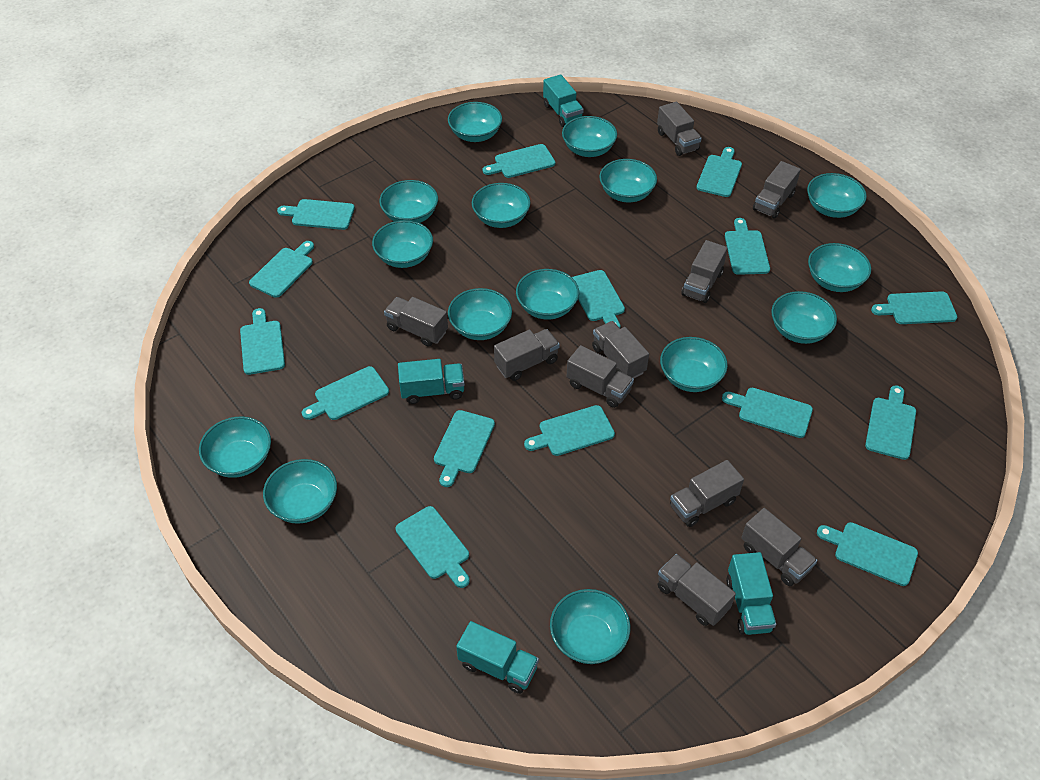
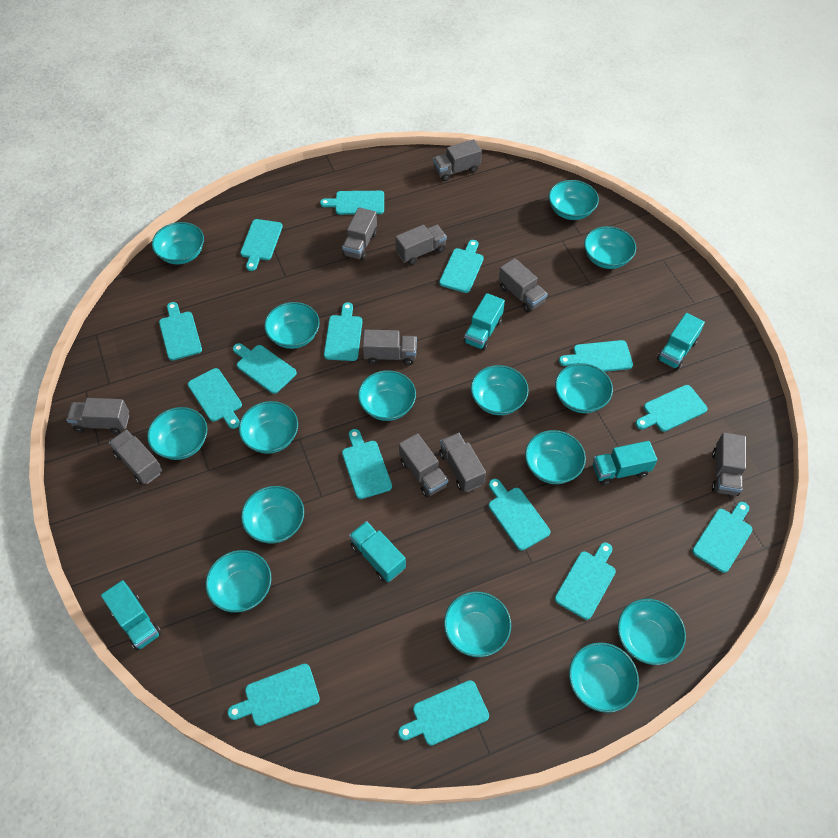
turquoise truck: 4 -> 5

